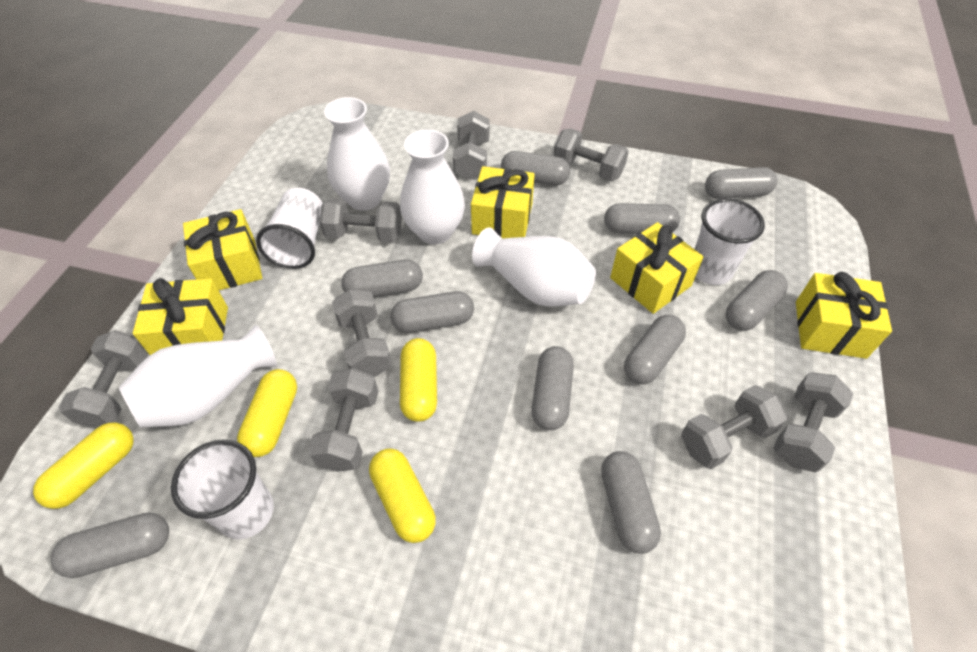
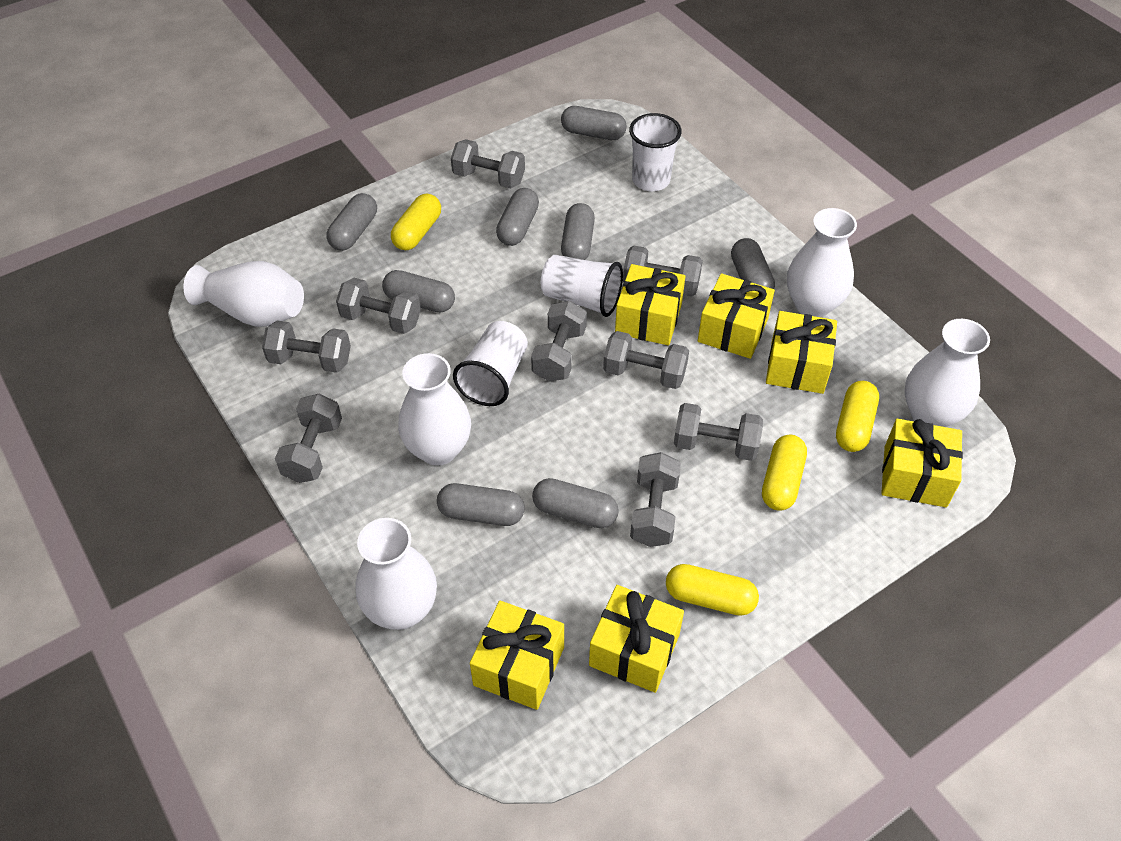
grey capsule: 10 -> 8
grey dumbbell: 8 -> 9
white vase: 4 -> 5
yellow gift: 5 -> 6

